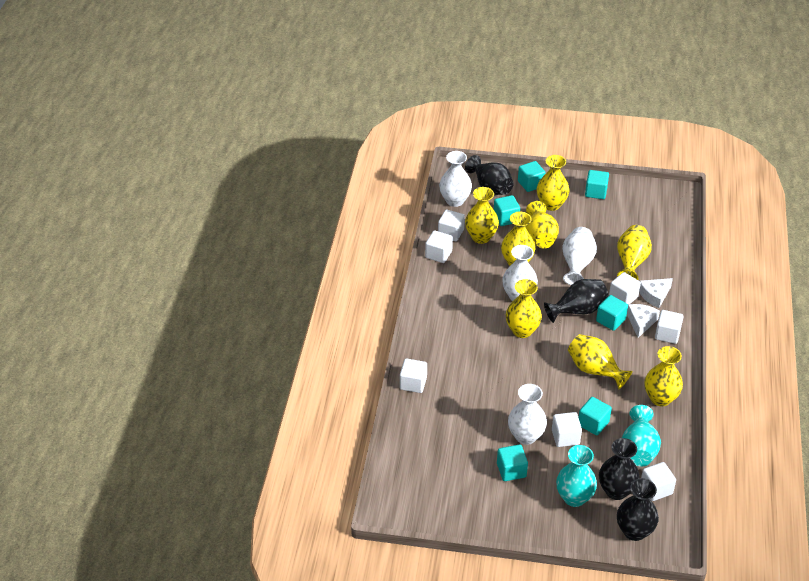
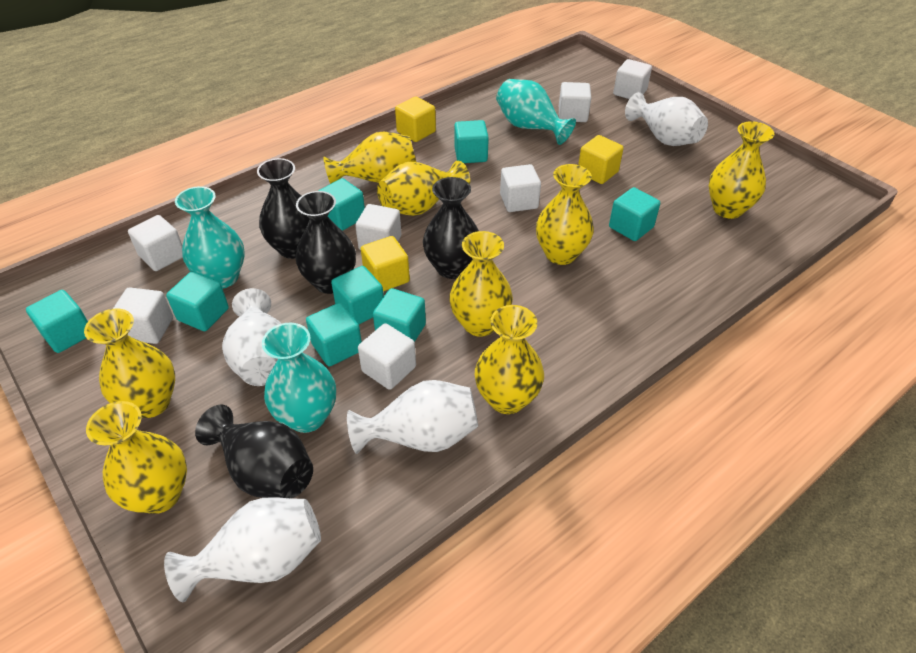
turquoise cube: 6 -> 8
turquoise vase: 2 -> 3
white cheese: 2 -> 0
yellow cube: 0 -> 3

